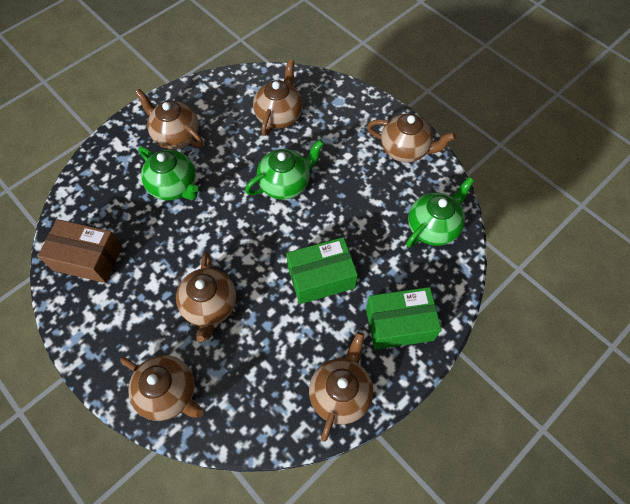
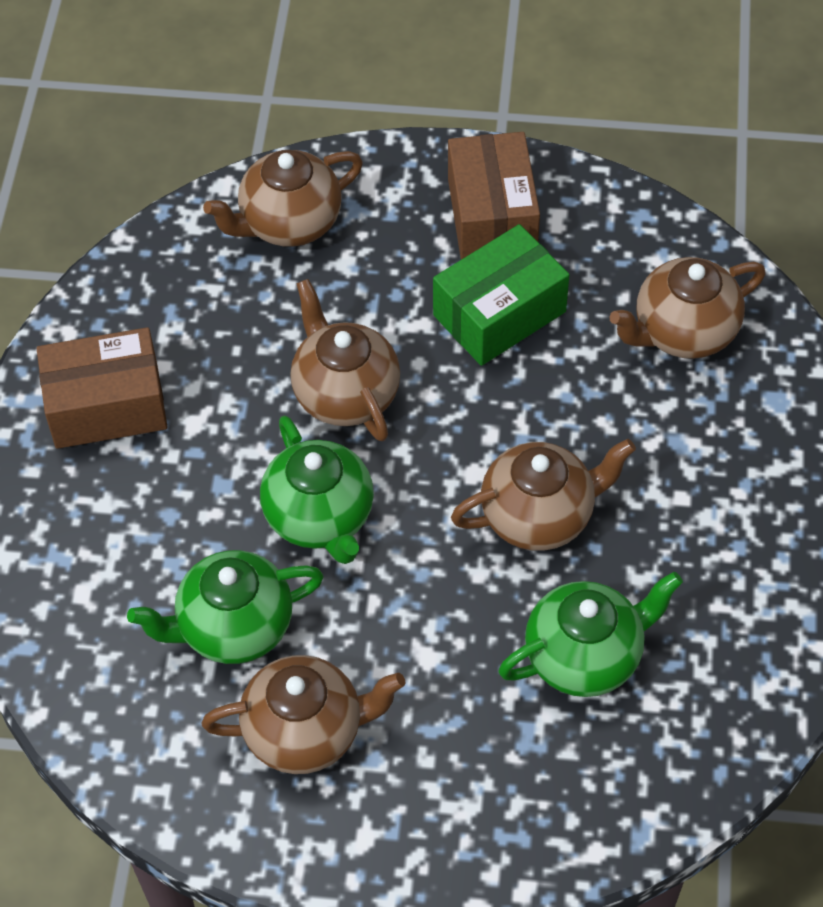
brown box: 1 -> 2
brown teapot: 6 -> 5
green box: 2 -> 1

